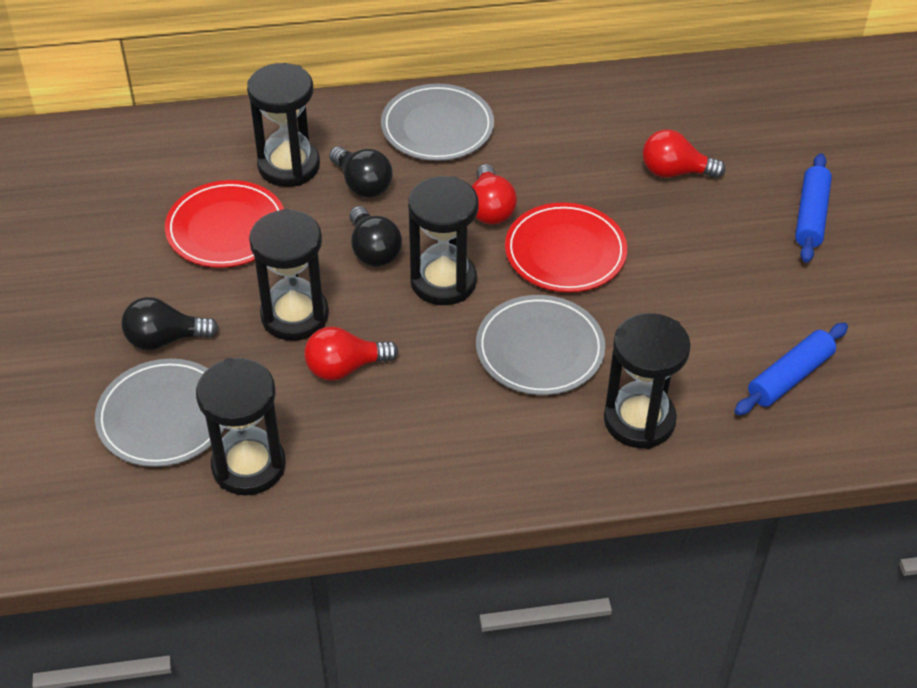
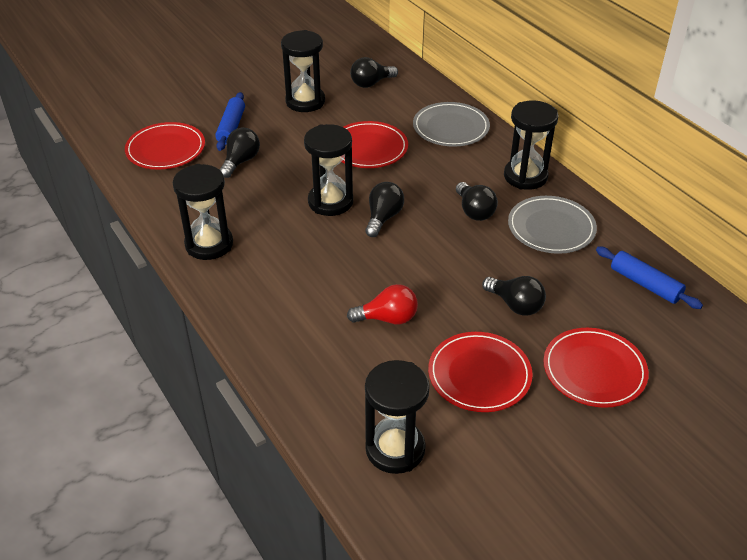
black light bulb: 3 -> 5
grey plate: 3 -> 2
red light bulb: 3 -> 1
red plate: 2 -> 4

